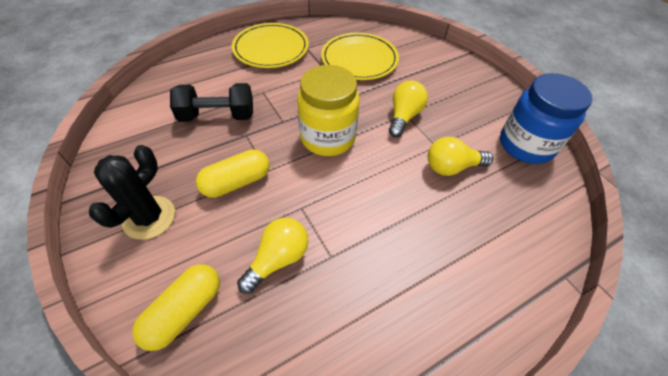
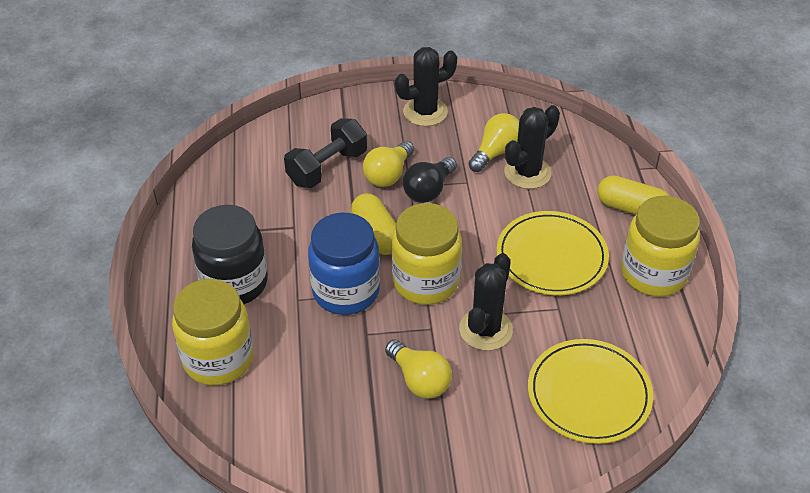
black cactus: 1 -> 3
black jar: 0 -> 1
black light bulb: 0 -> 1
yellow jar: 1 -> 3

